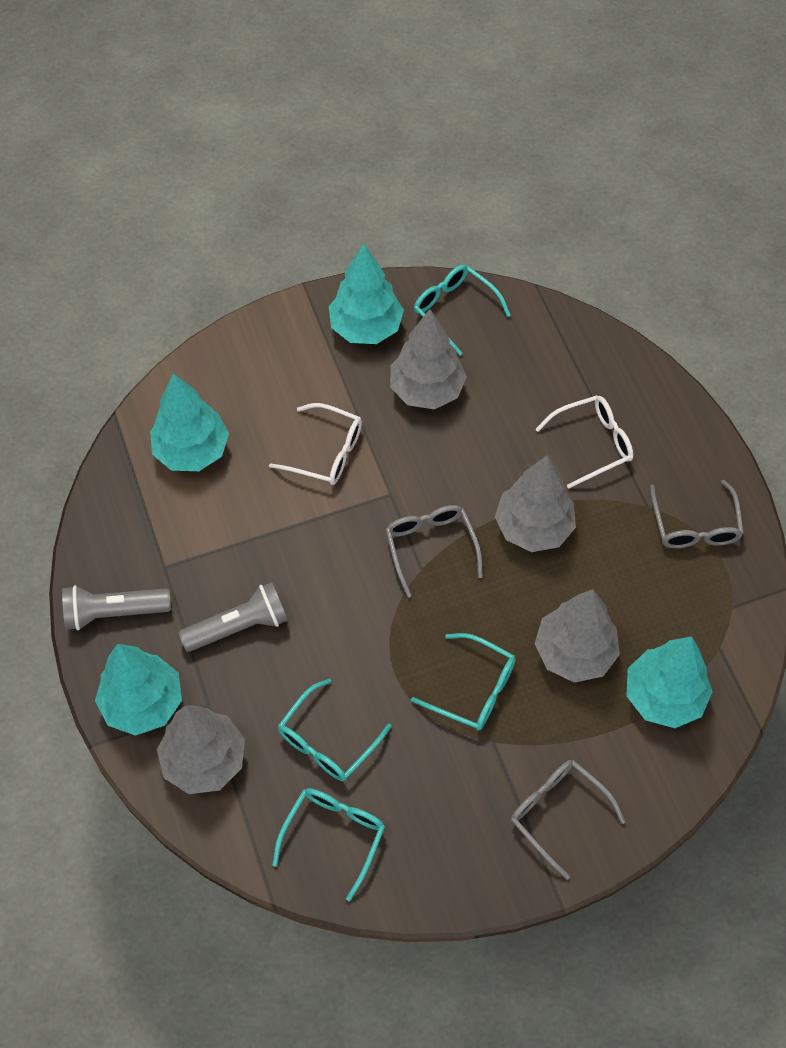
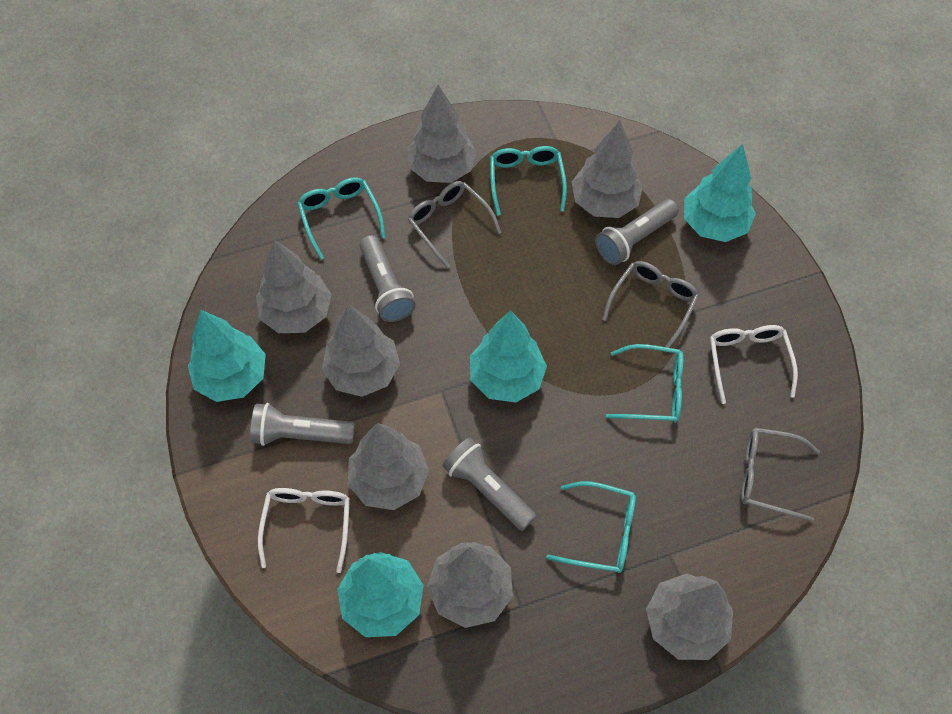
grey flashlight: 2 -> 4
grey tree: 4 -> 7

